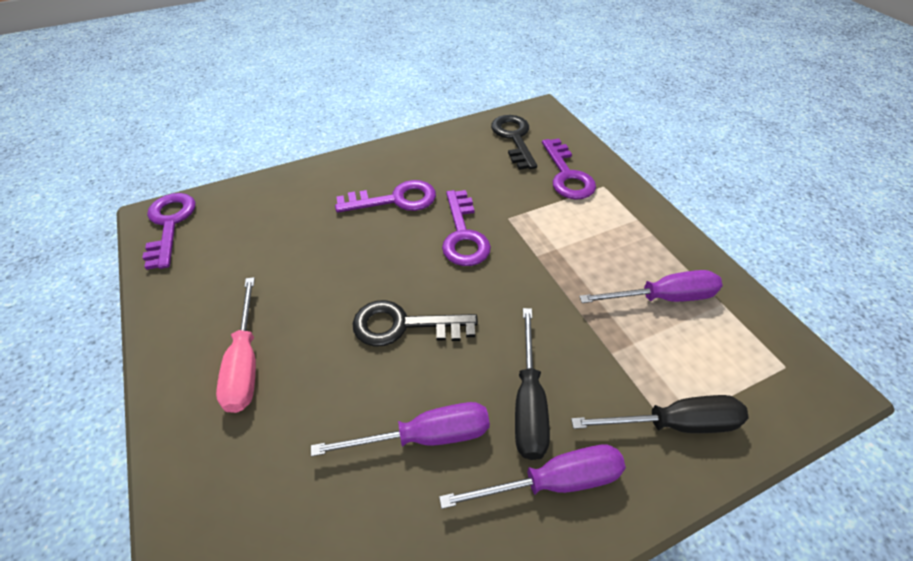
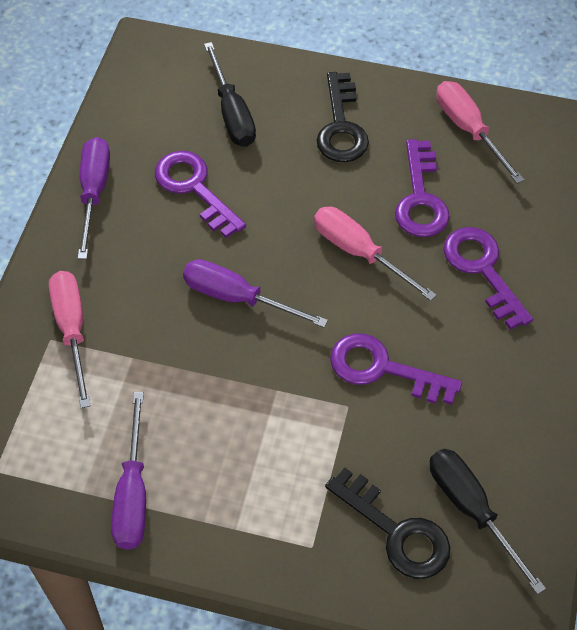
pink screwdriver: 1 -> 3

